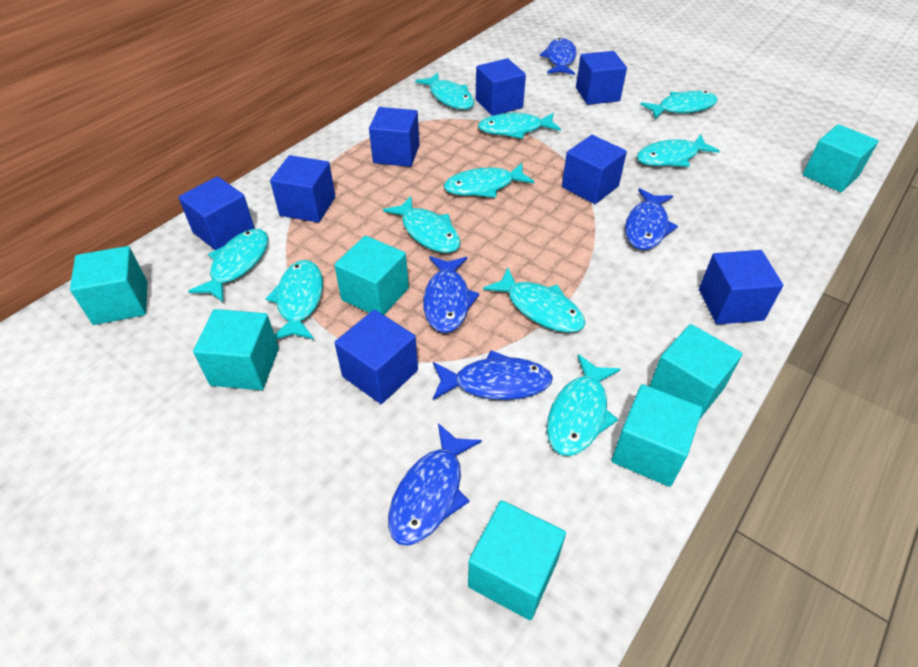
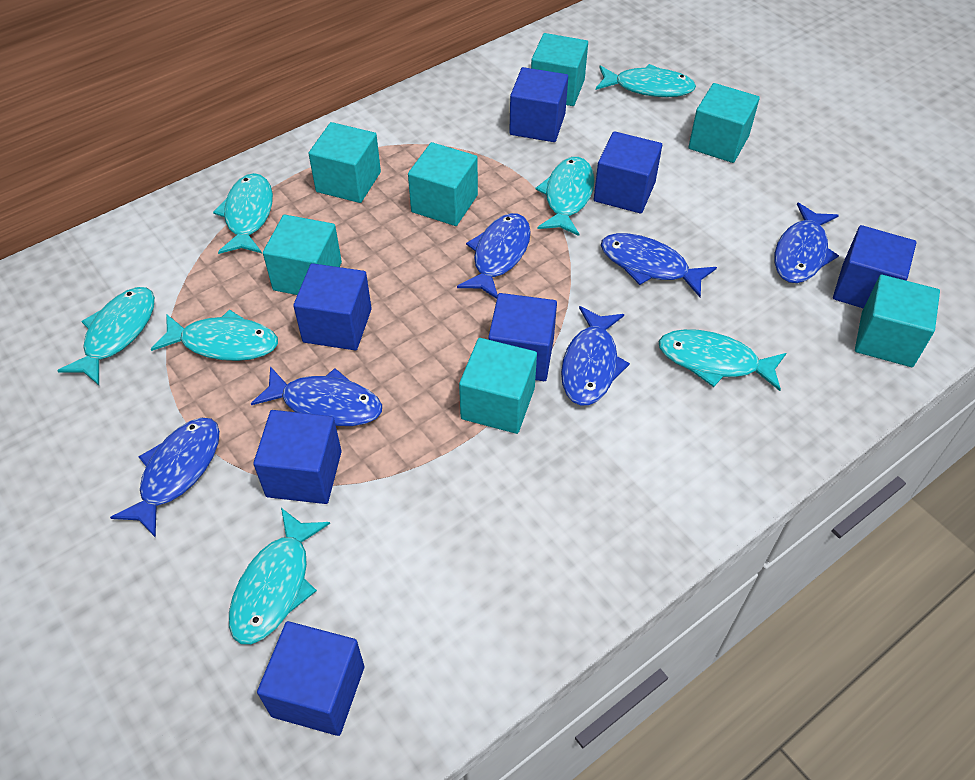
blue cube: 8 -> 7
blue fish: 5 -> 6
turquoise fish: 10 -> 7

